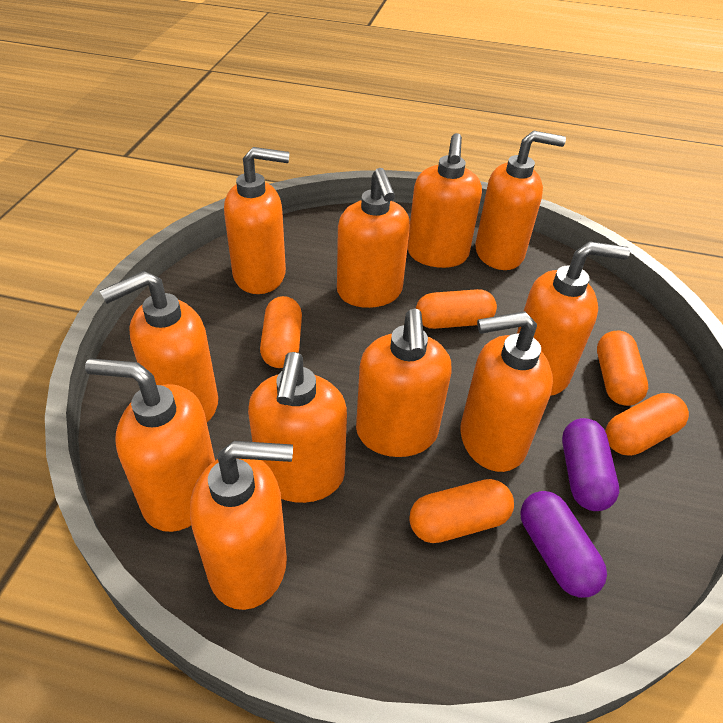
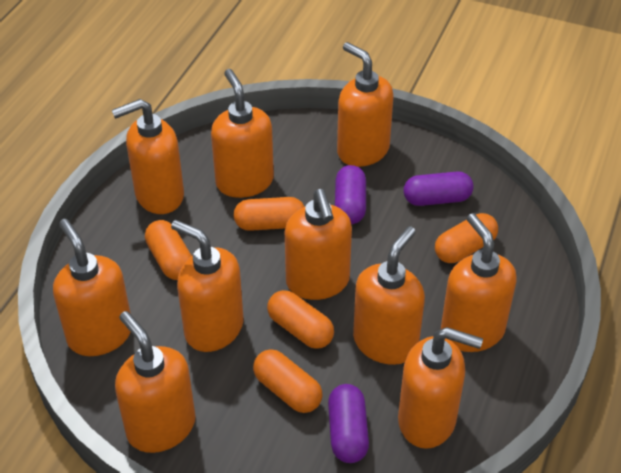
orange soap dispenser: 11 -> 10
purple capsule: 2 -> 3

